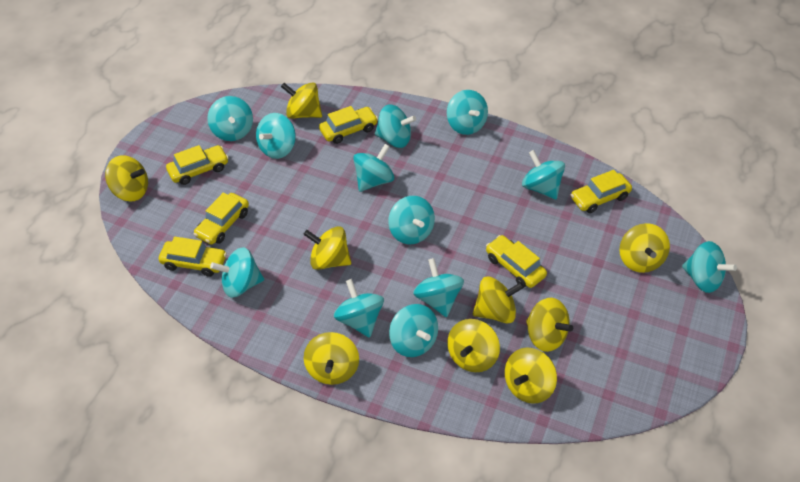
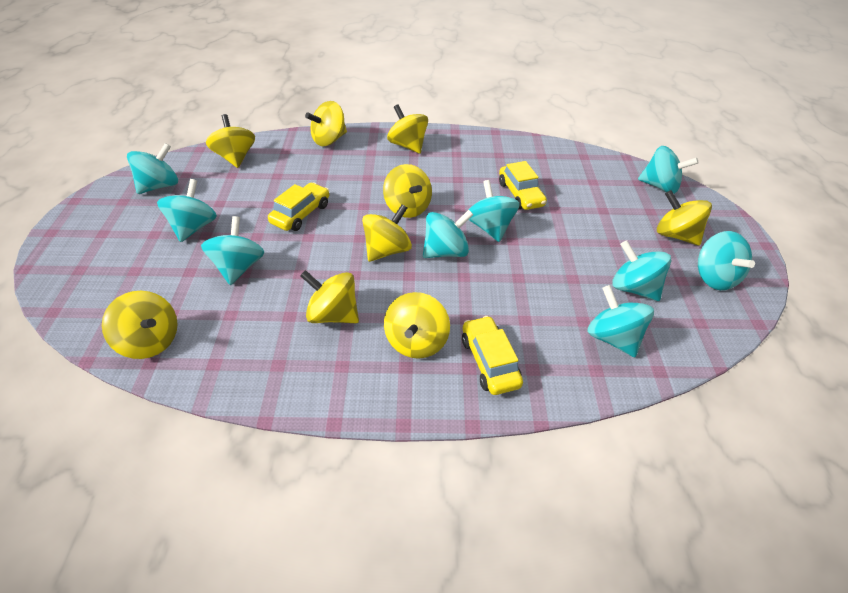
turquoise spinning top: 12 -> 9
yellow car: 6 -> 3

